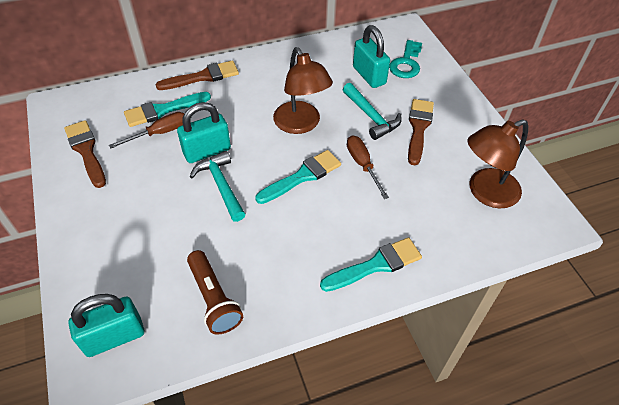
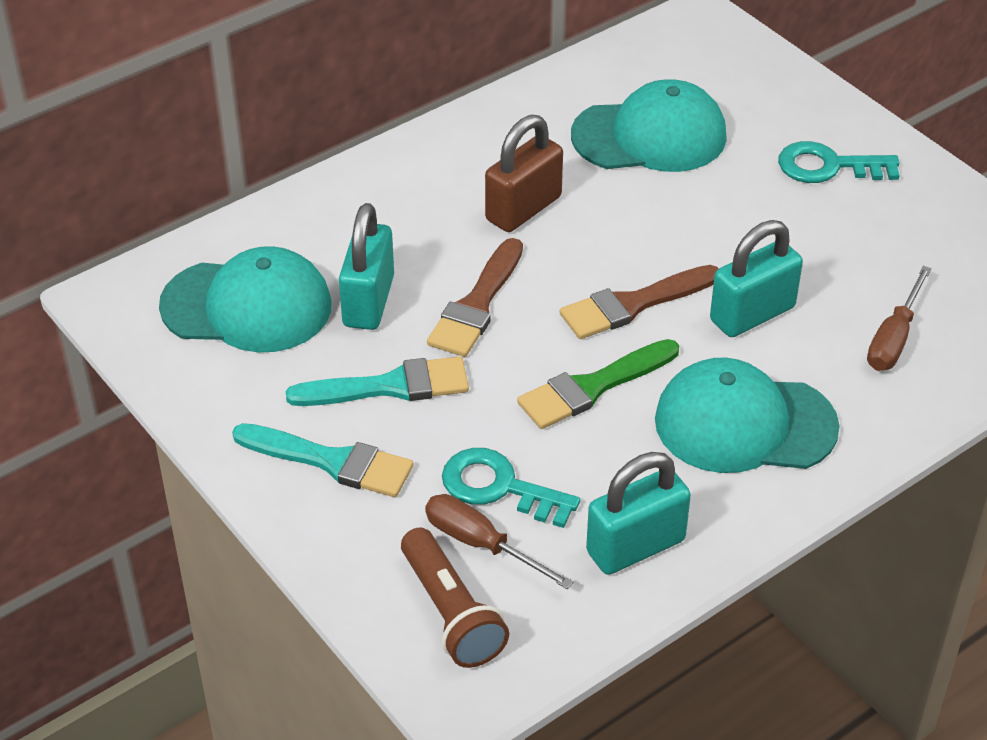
brown brush: 3 -> 2
brown lamp: 2 -> 0
brown padlock: 0 -> 1
green brush: 0 -> 1
turquoise brush: 3 -> 2
turquoise cap: 0 -> 3
turquoise hammer: 2 -> 0
turquoise key: 1 -> 2

